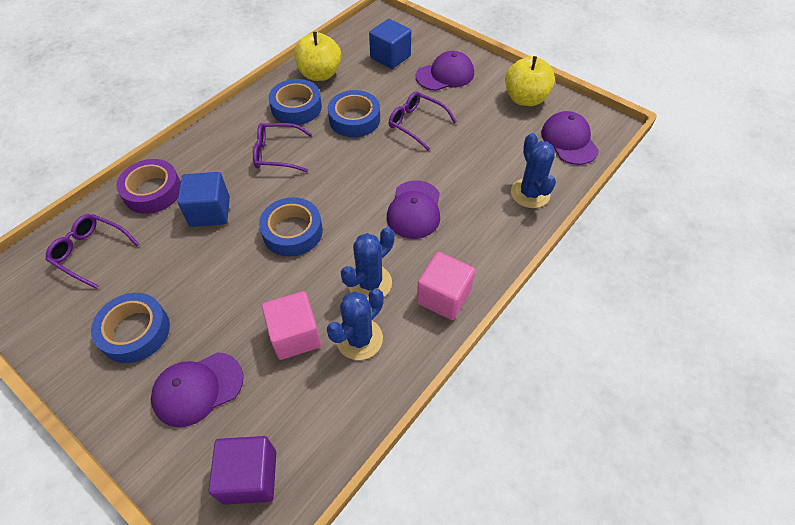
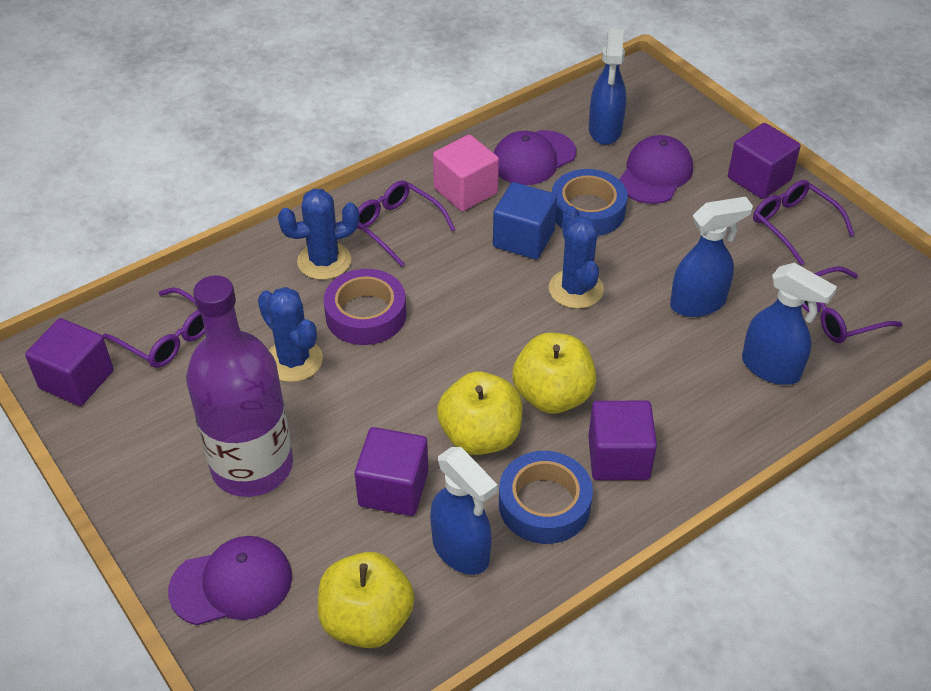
blue cube: 2 -> 1
blue spray bottle: 0 -> 4
blue tape: 4 -> 2
pink cube: 2 -> 1
purple bottle: 0 -> 1
purple cap: 4 -> 3
purple cube: 1 -> 4
purple glasses: 3 -> 4
yellow apple: 2 -> 3

